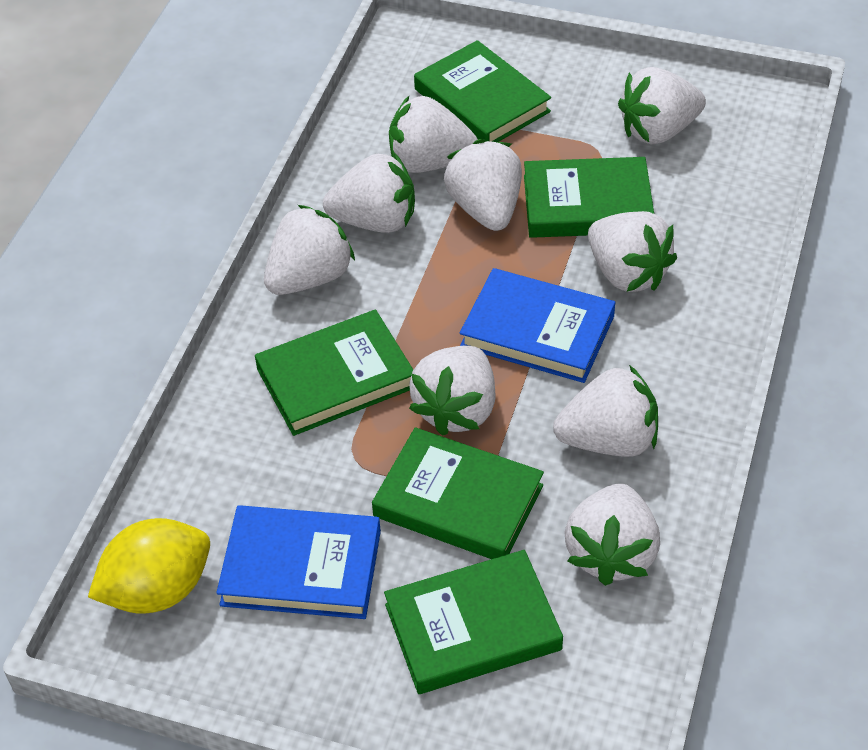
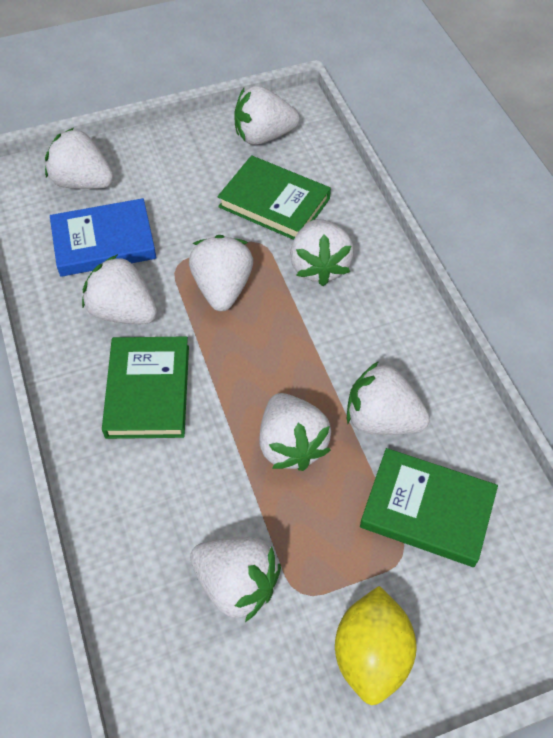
blue book: 2 -> 1
green book: 5 -> 3
white strawberry: 9 -> 8

